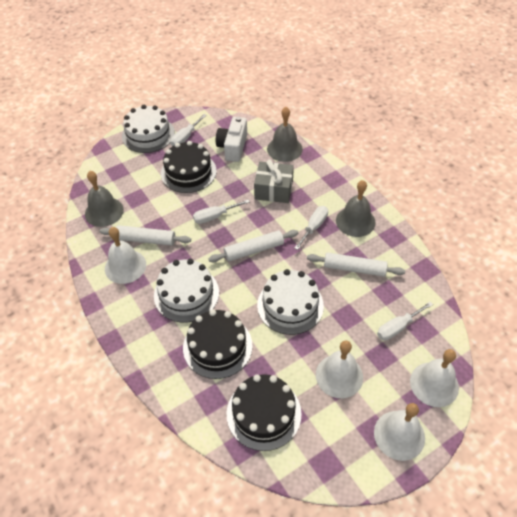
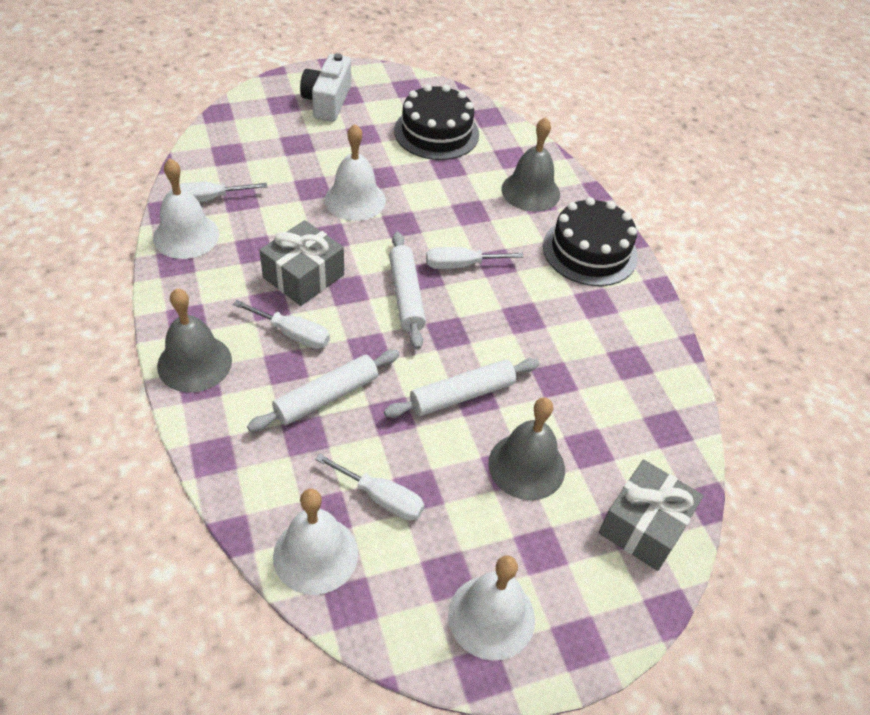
black cake: 3 -> 2
grey gift: 1 -> 2
white cake: 3 -> 0

